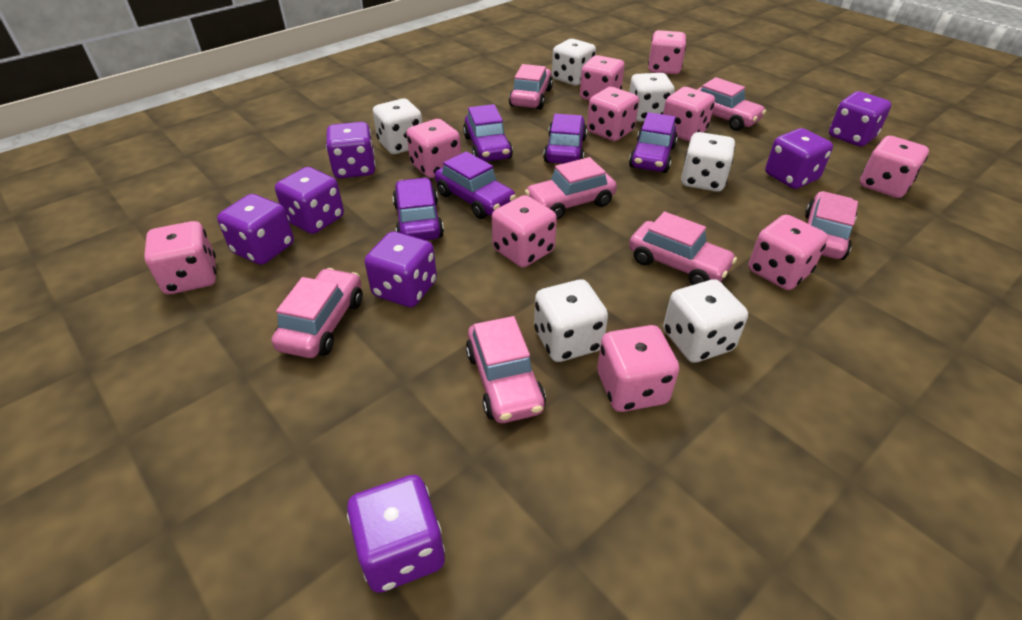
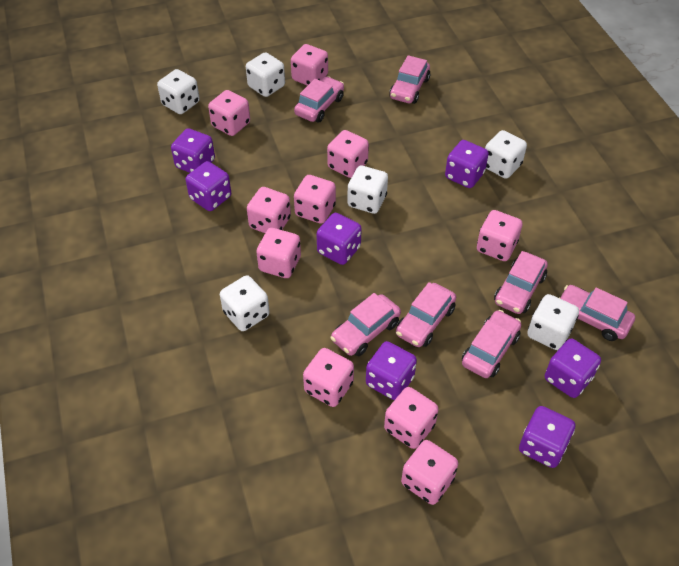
purple car: 5 -> 0

